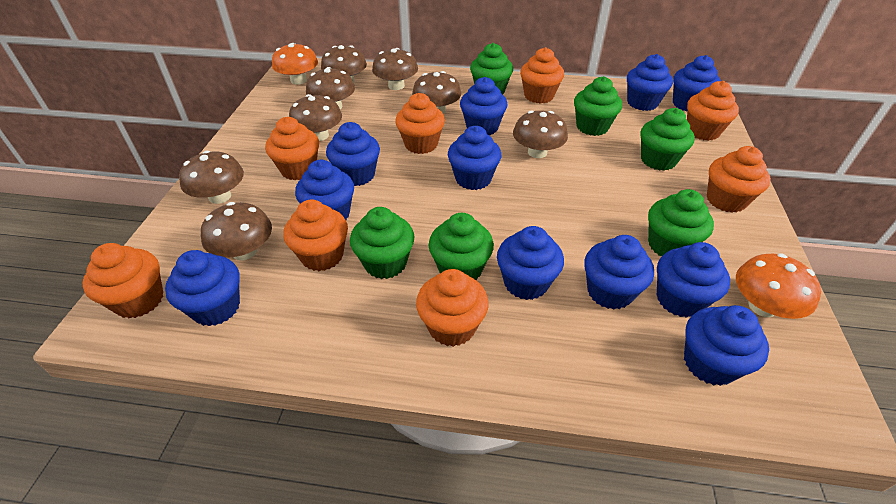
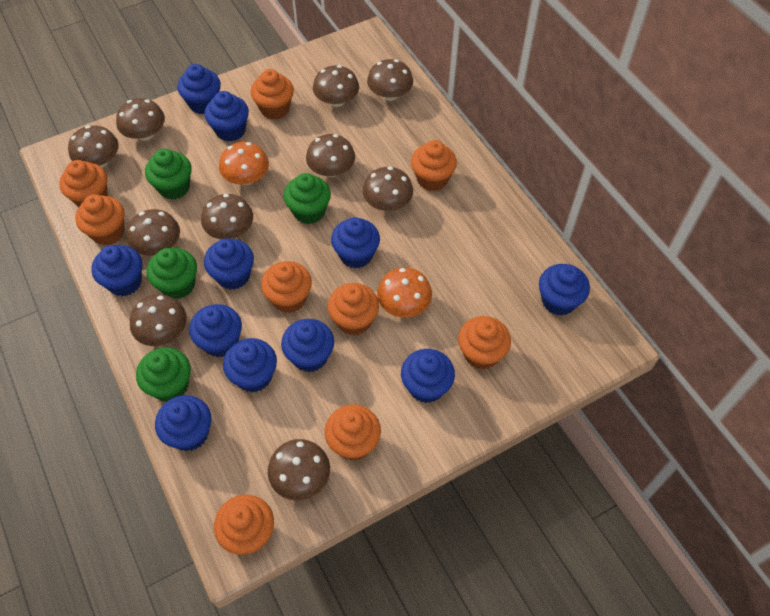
brown mushroom: 8 -> 10
green cupcake: 6 -> 4
orange cupcake: 8 -> 9

